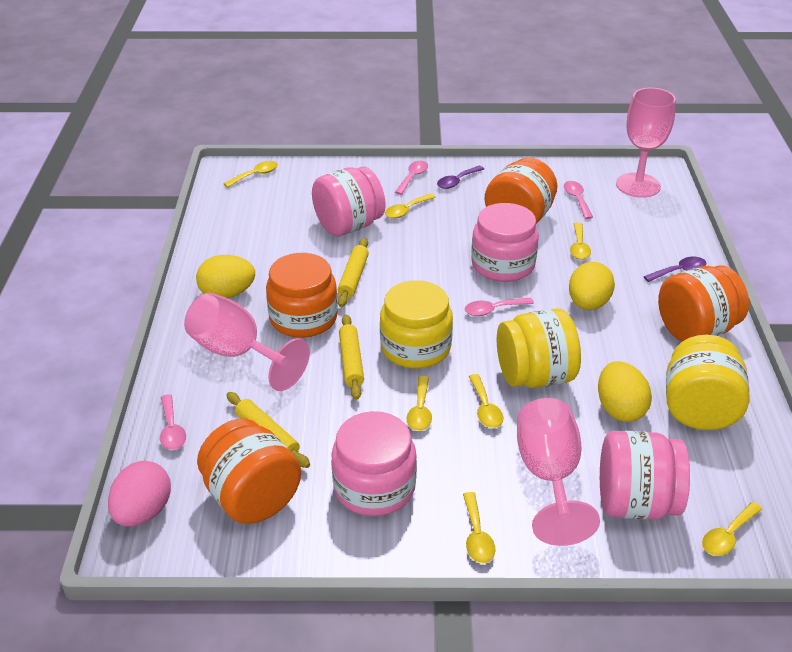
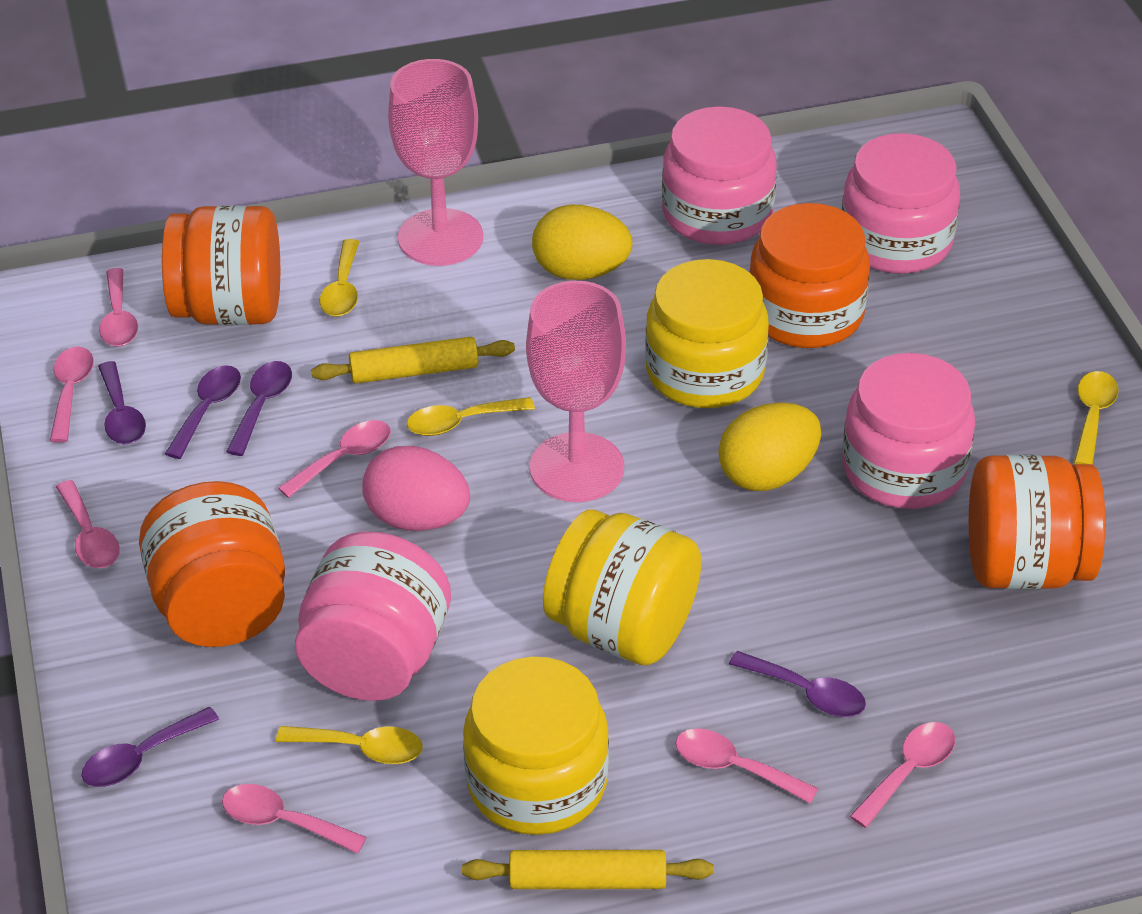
pink goblet: 3 -> 2
pink spoon: 4 -> 7
purple spoon: 2 -> 5
yellow egg: 3 -> 2
yellow rolling pin: 3 -> 2
yellow spoon: 7 -> 4

